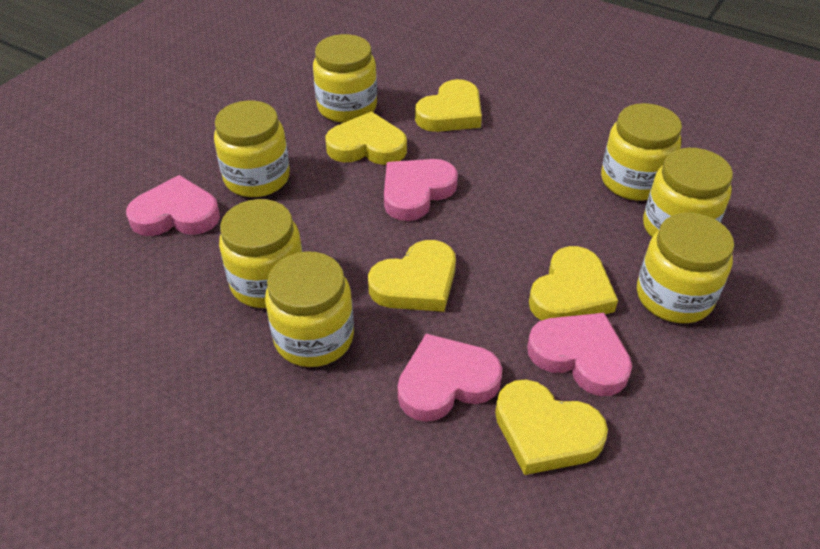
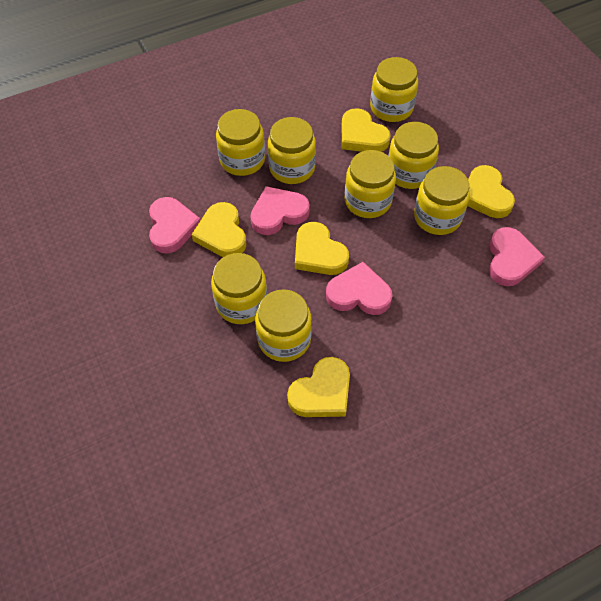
yellow jar: 7 -> 8

